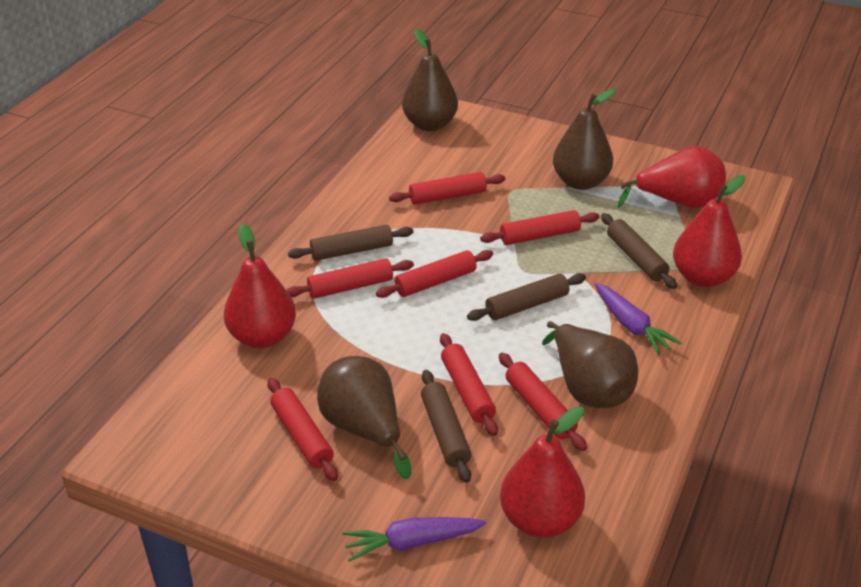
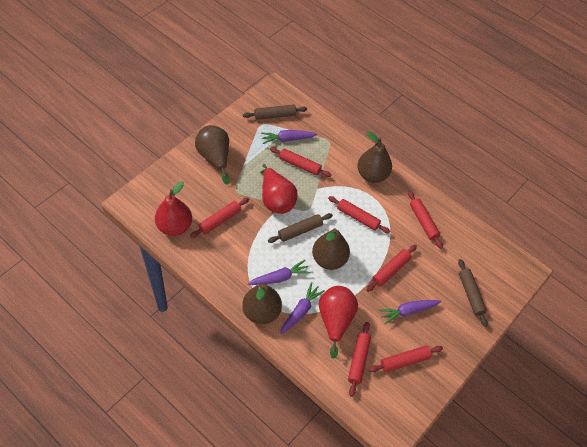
brown rolling pin: 4 -> 3
purple carrot: 2 -> 4
red pear: 4 -> 3

